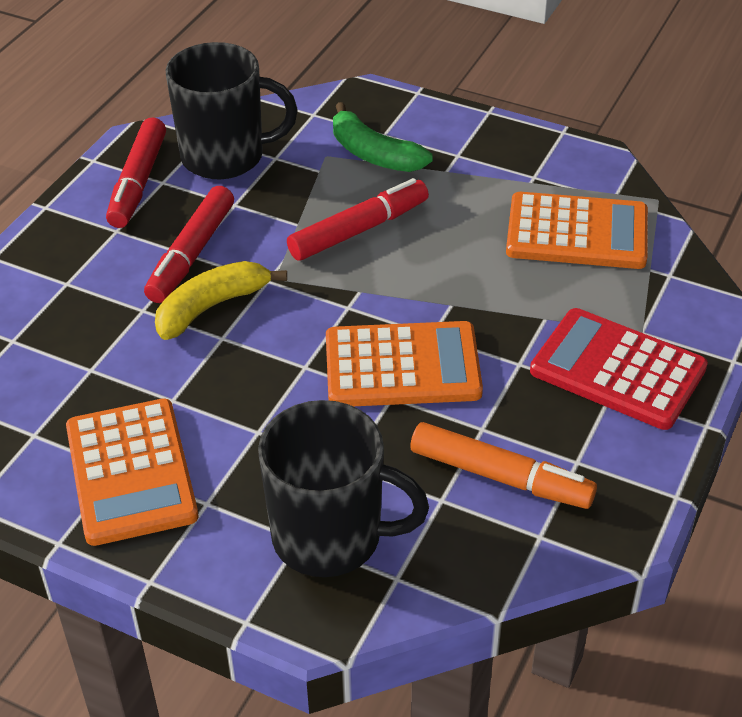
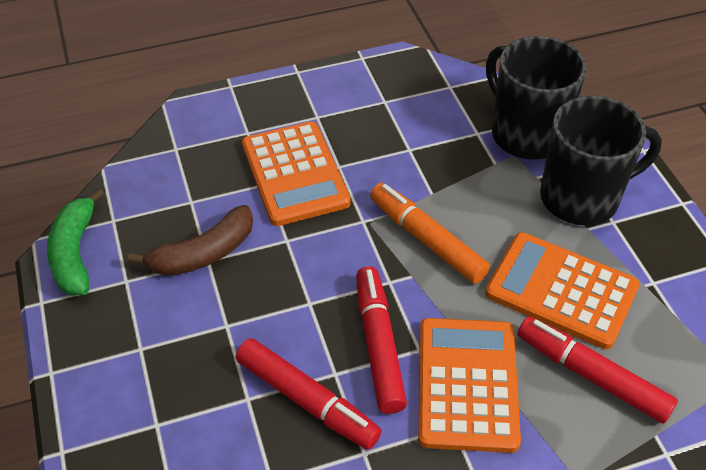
brown banana: 0 -> 1
red calculator: 1 -> 0
yellow banana: 1 -> 0

